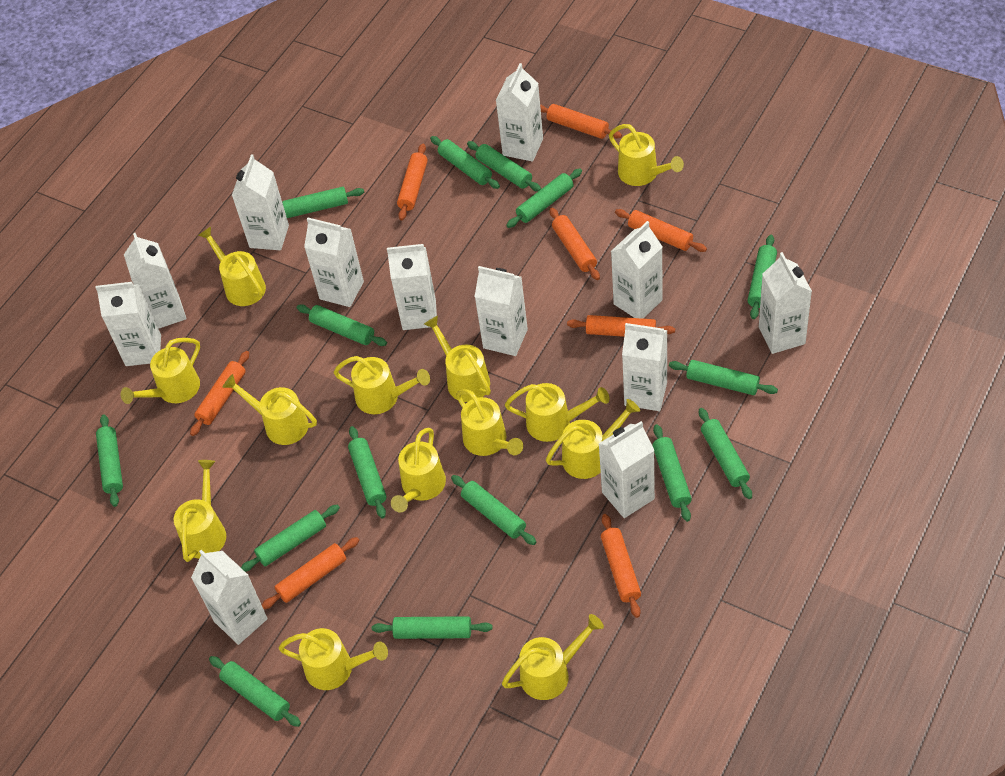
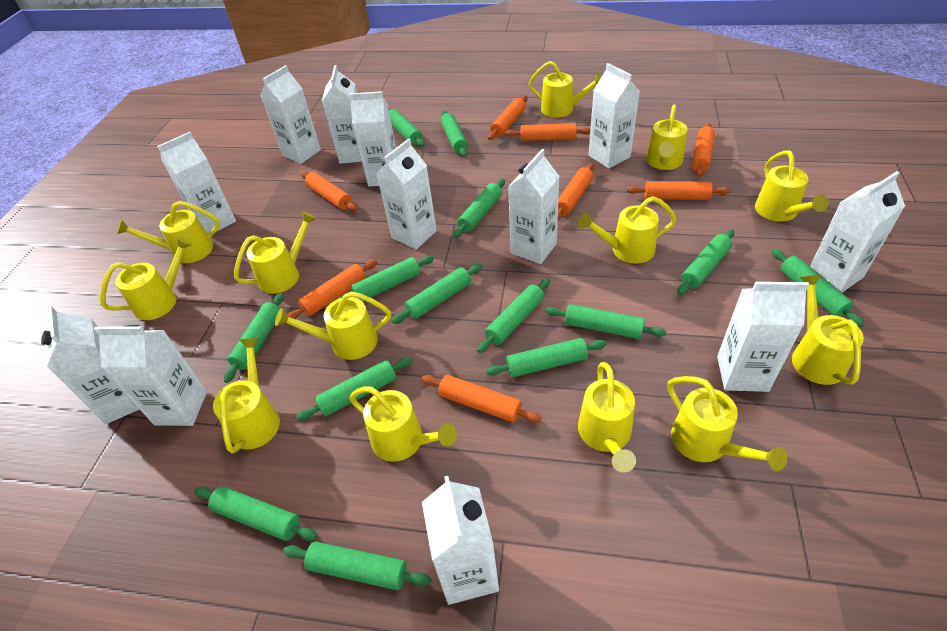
green rolling pin: 15 -> 14

